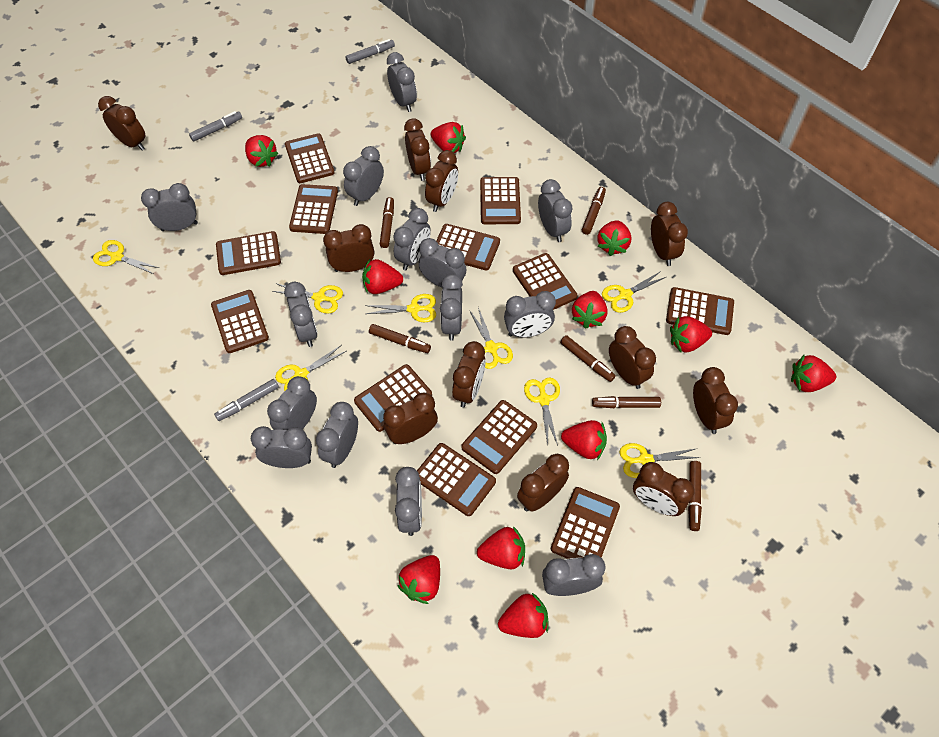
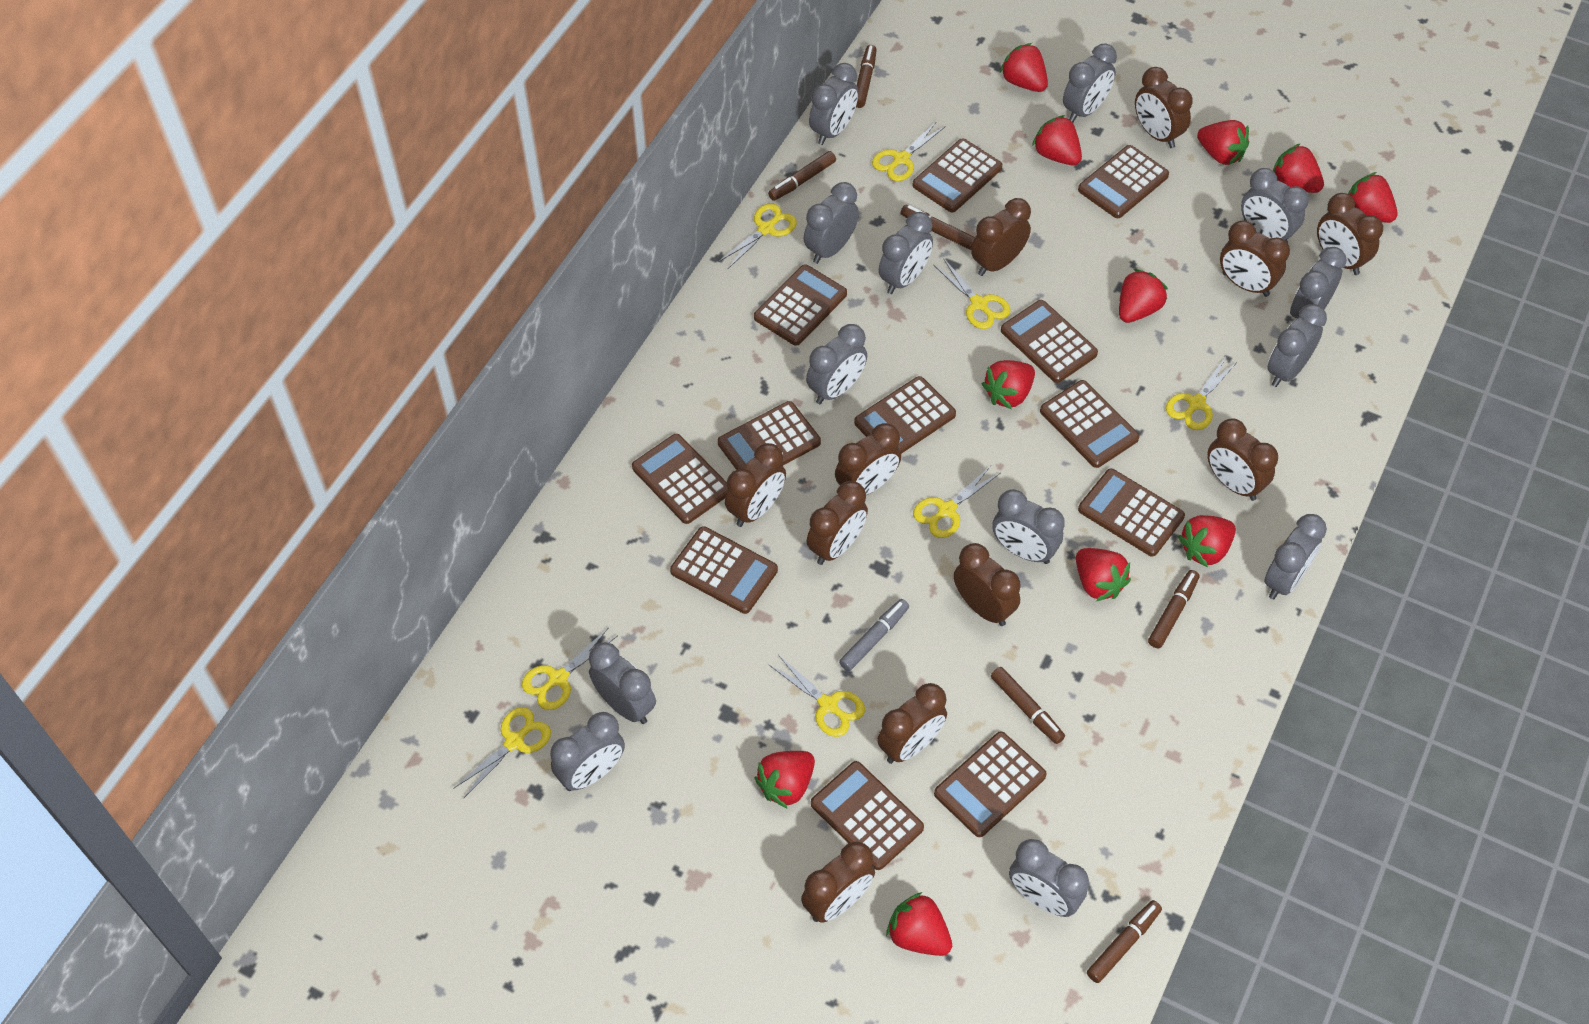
grey clock: 14 -> 13
grey marker: 3 -> 1

